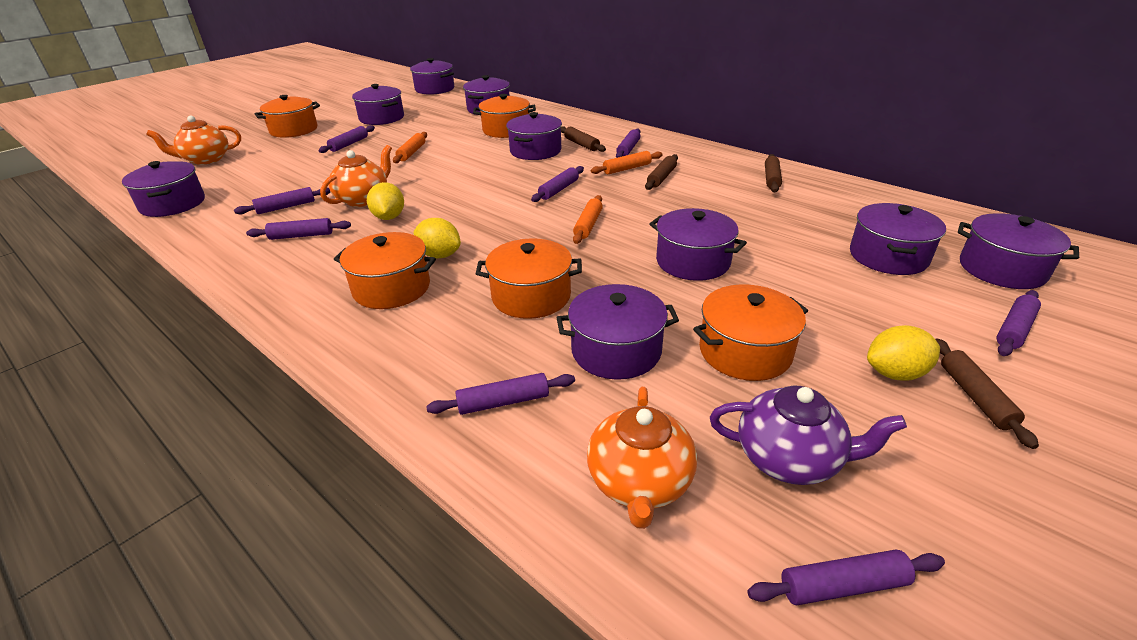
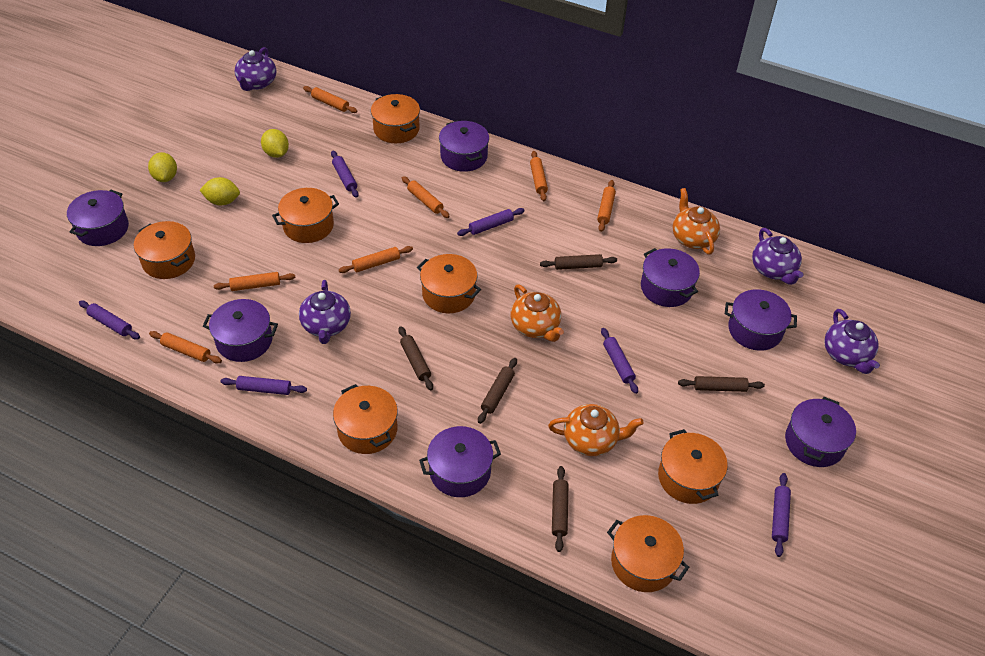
brown rolling pin: 4 -> 5
orange pot: 5 -> 7
orange rolling pin: 3 -> 7
purple pot: 9 -> 7
purple rolling pin: 8 -> 6
purple teapot: 1 -> 4

